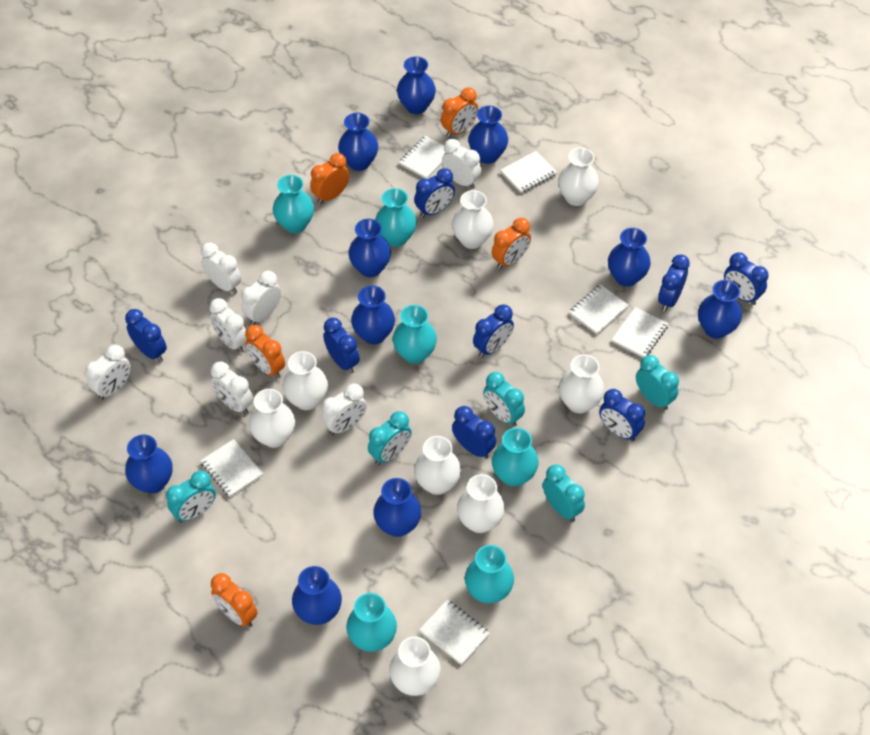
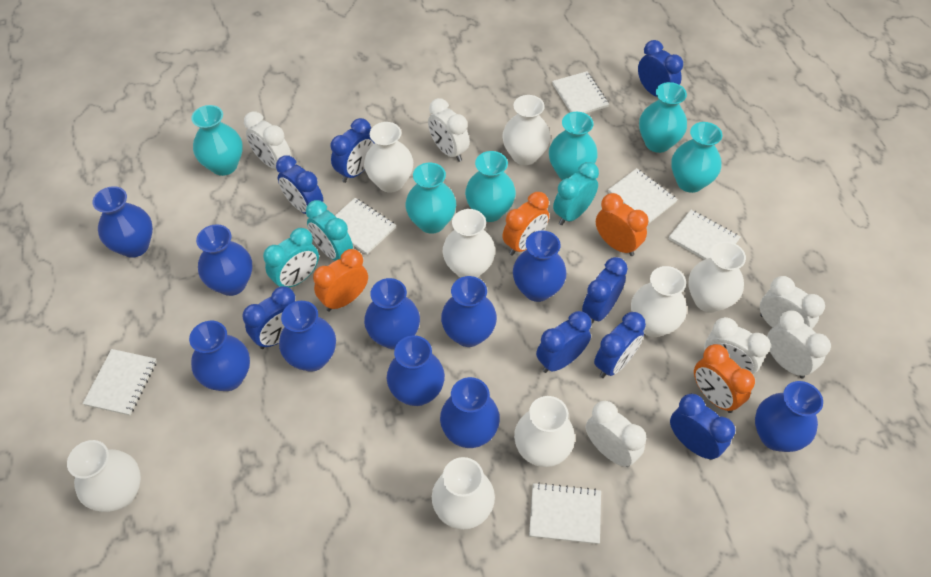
orange clock: 5 -> 4
turquoise clock: 5 -> 3
white clock: 7 -> 6

